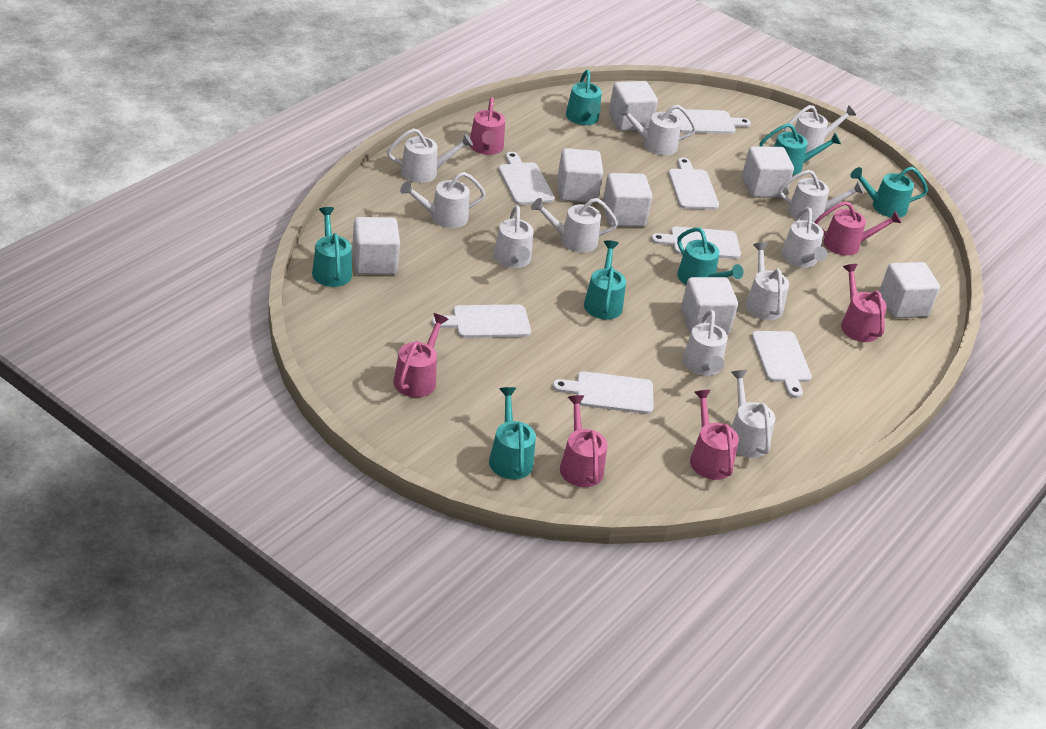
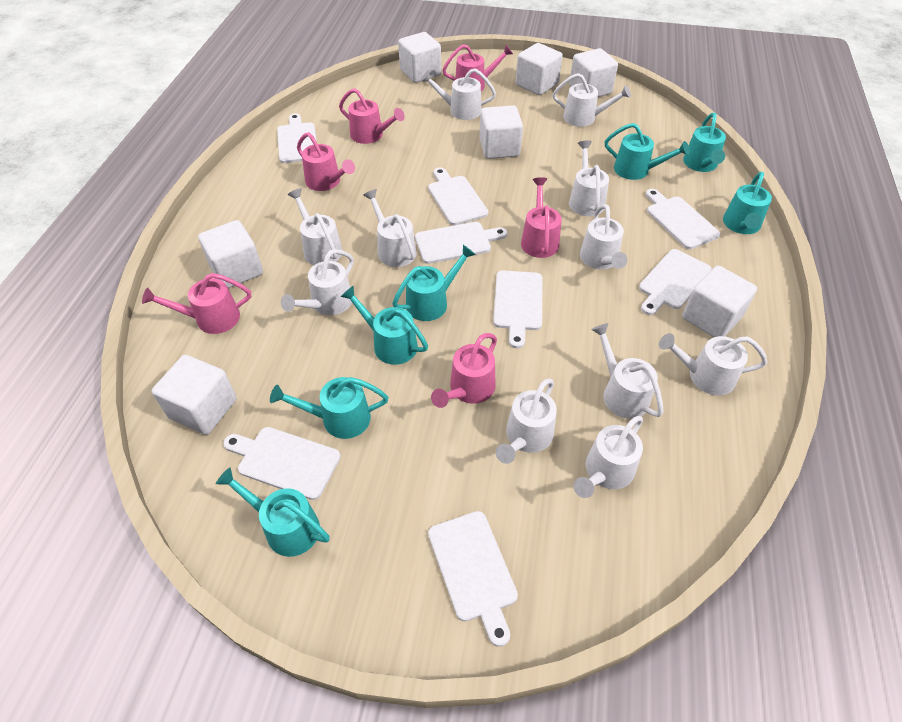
white cutting board: 7 -> 8

